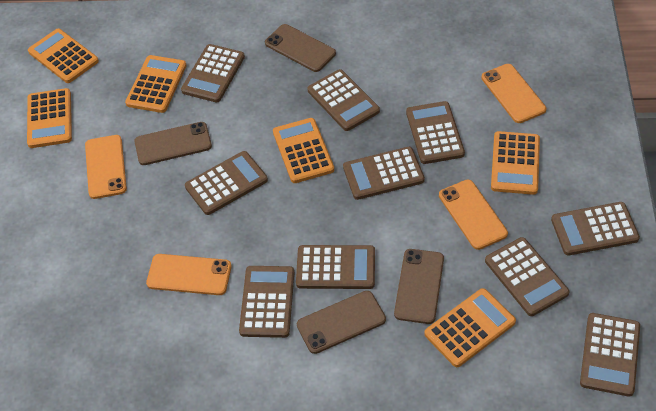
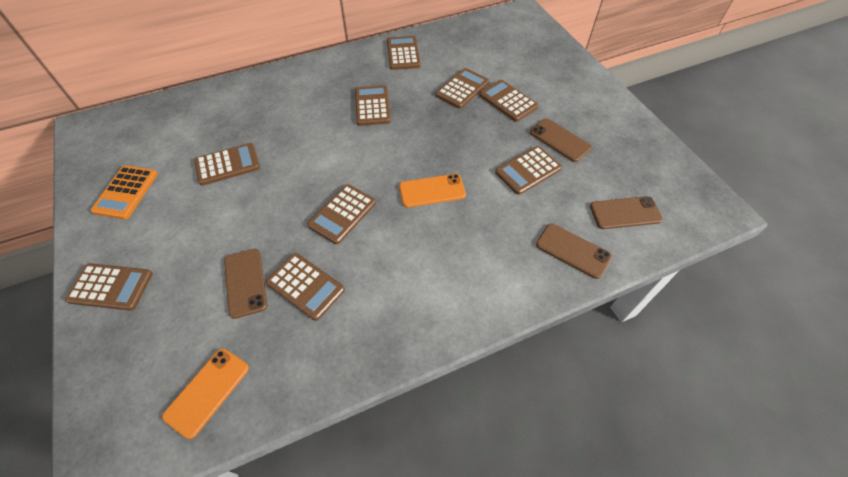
brown calculator: 10 -> 9
orange calculator: 6 -> 1
orange phone: 4 -> 2

